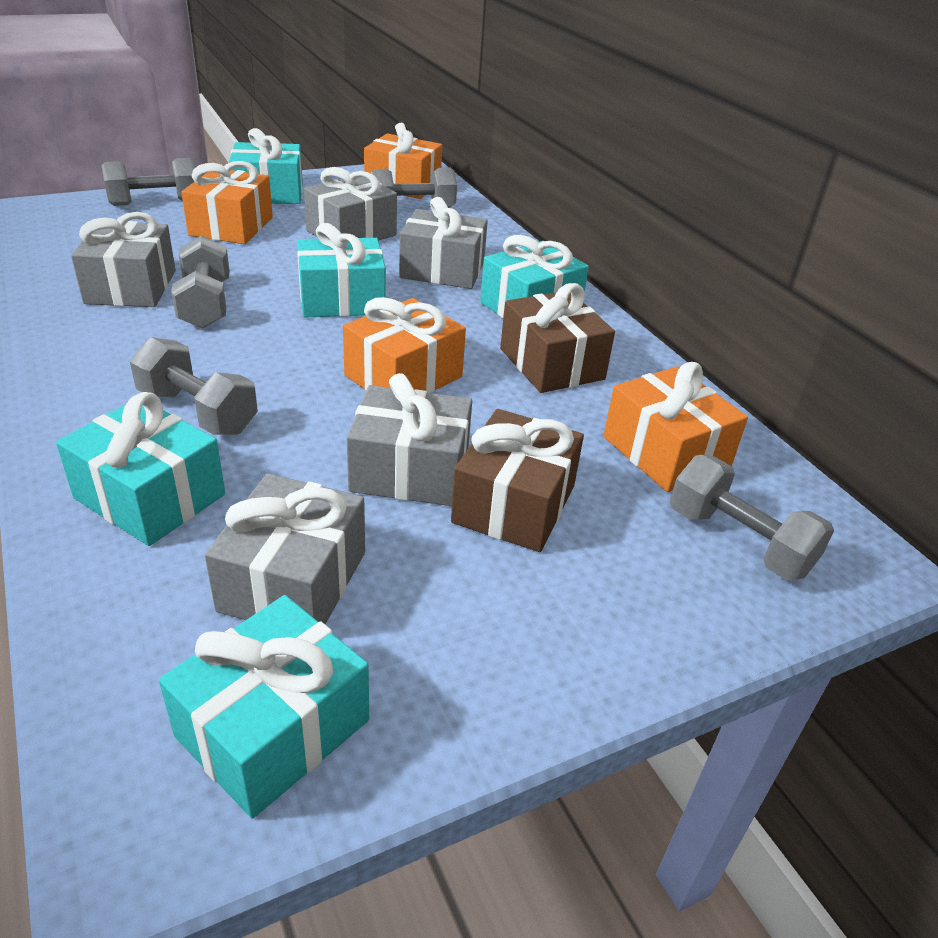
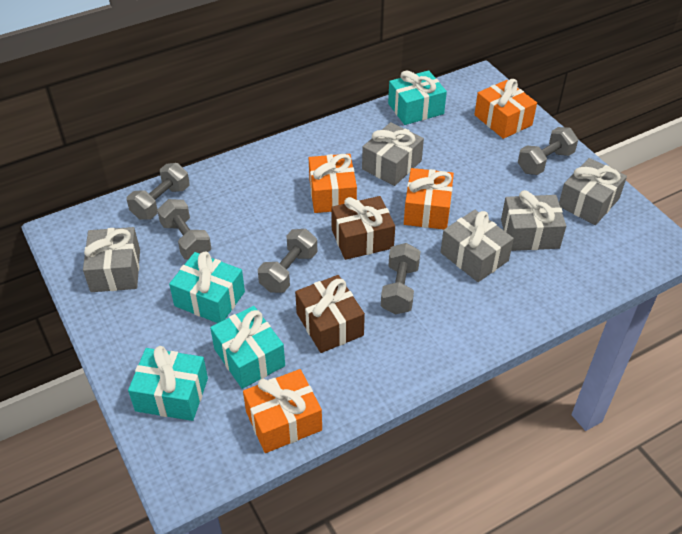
turquoise gift: 5 -> 4

